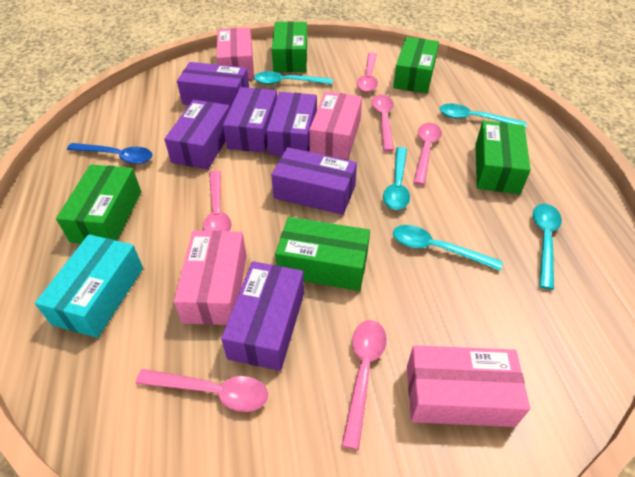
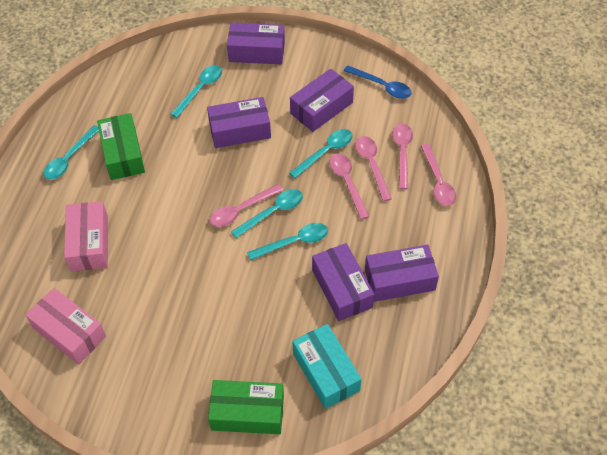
green box: 5 -> 2
pink box: 4 -> 2
pink spoon: 6 -> 5
purple box: 6 -> 5

